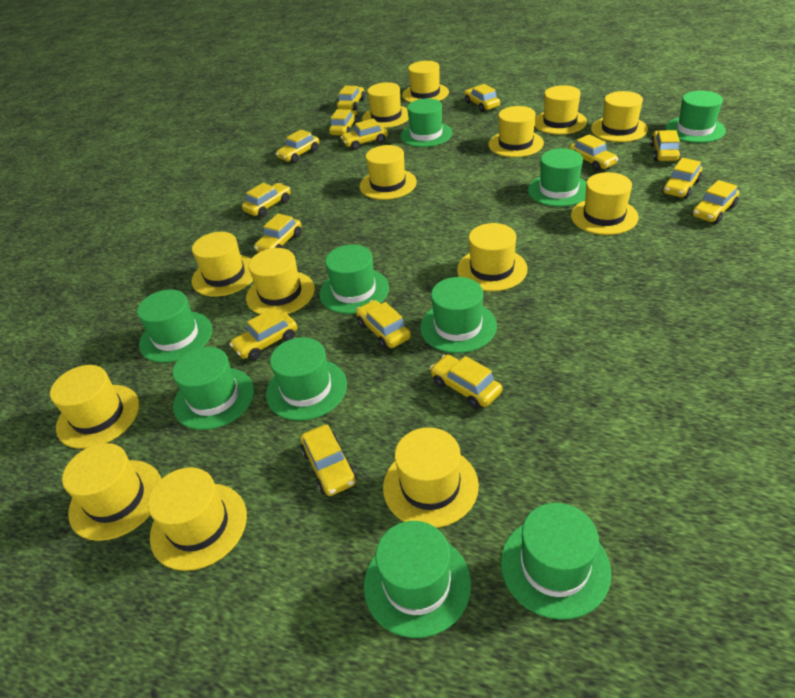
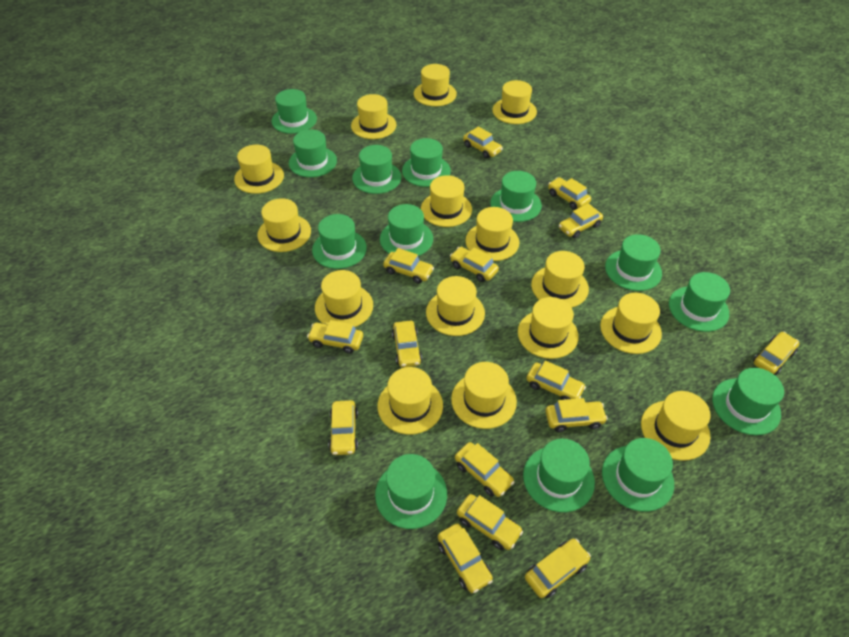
green hat: 10 -> 13
yellow hat: 14 -> 15

